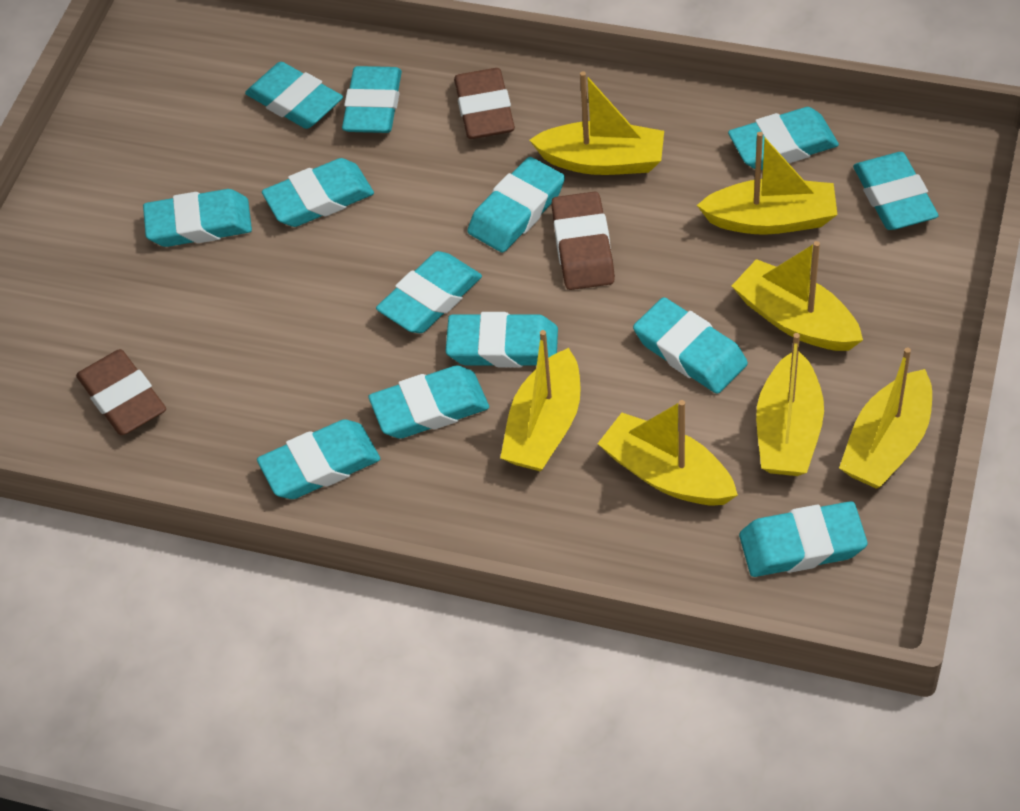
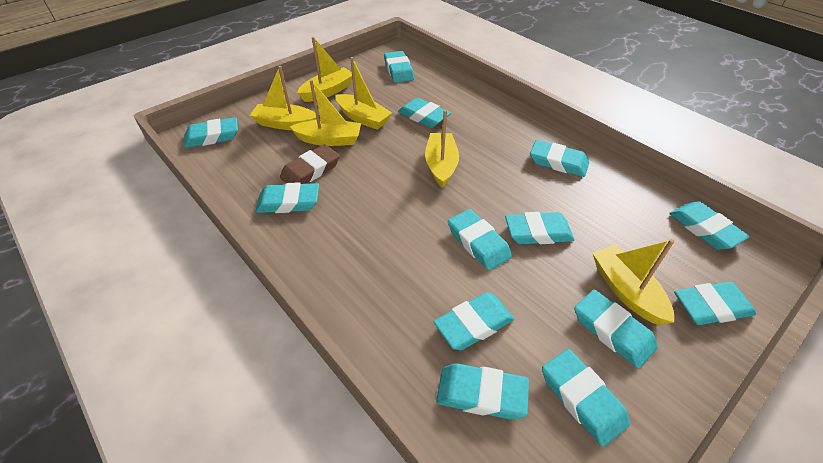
brown eraser: 3 -> 1
yellow boat: 7 -> 6

